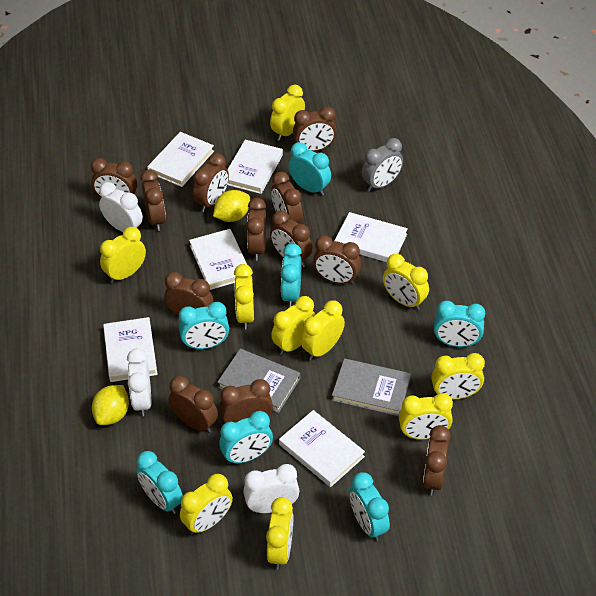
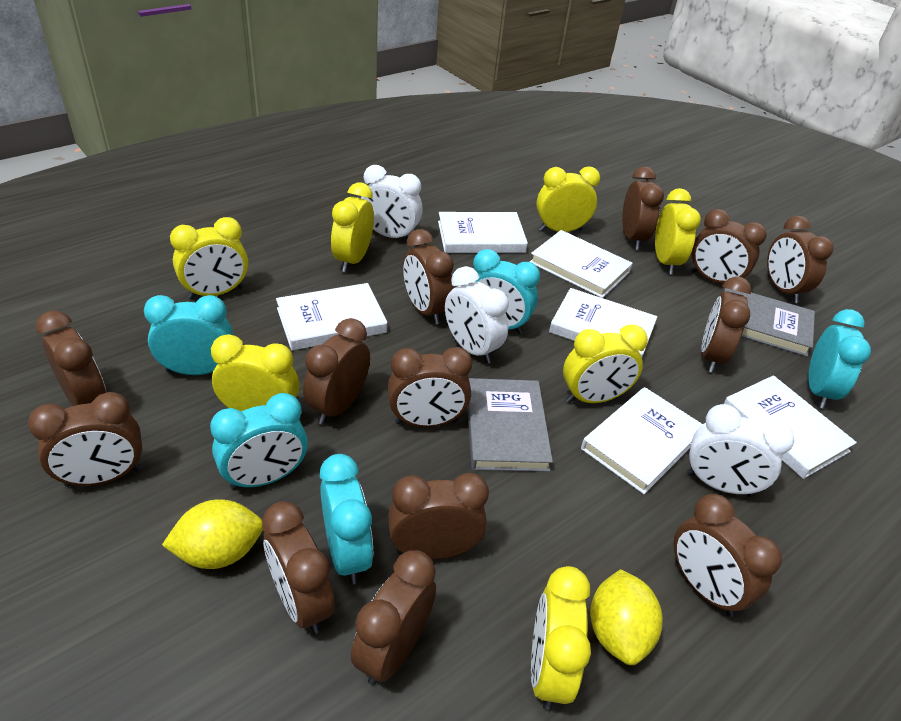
brown clock: 12 -> 13
grey clock: 1 -> 0
turquoise clock: 7 -> 5
yellow clock: 10 -> 7

